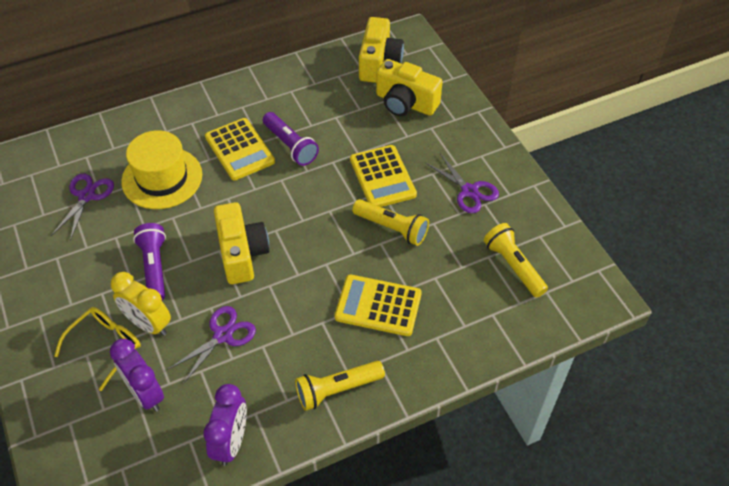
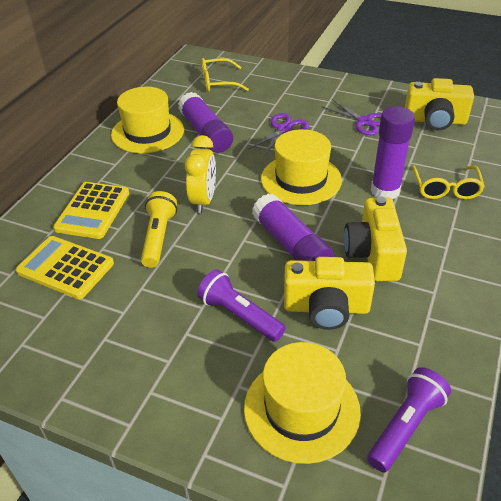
purple clock: 2 -> 0
purple glue stick: 0 -> 3
purple scissors: 3 -> 2
yellow calculator: 3 -> 2
yellow flashlight: 3 -> 1
yellow glasses: 1 -> 2
yellow hat: 1 -> 3

